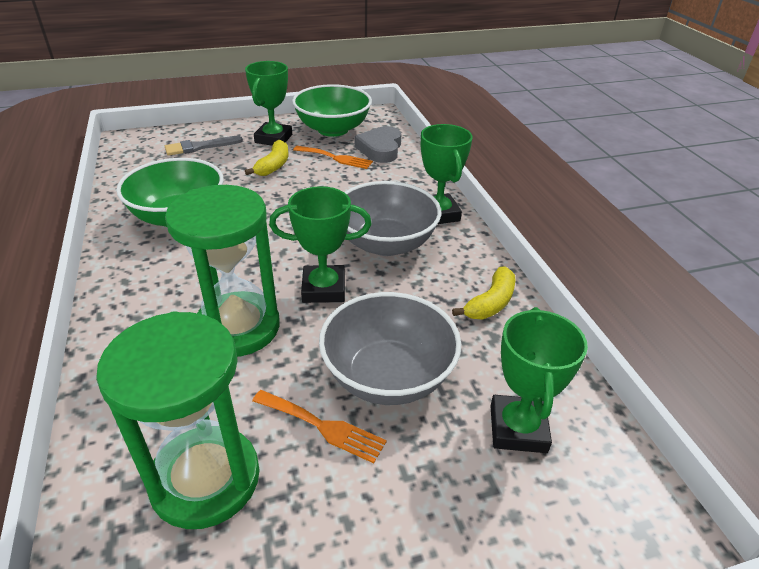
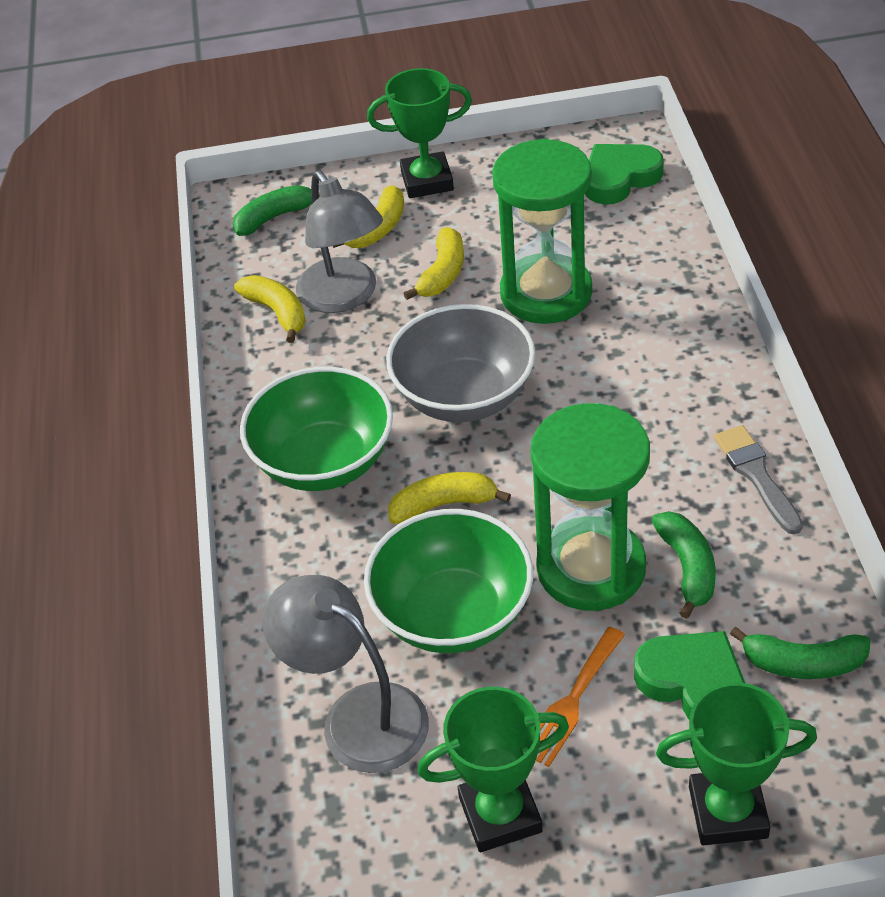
green banana: 0 -> 3
green heart: 0 -> 2
green trophy: 4 -> 3
grey bowl: 2 -> 1
grey heart: 1 -> 0
grey lamp: 0 -> 2
orange fork: 2 -> 1
yellow banana: 2 -> 4

